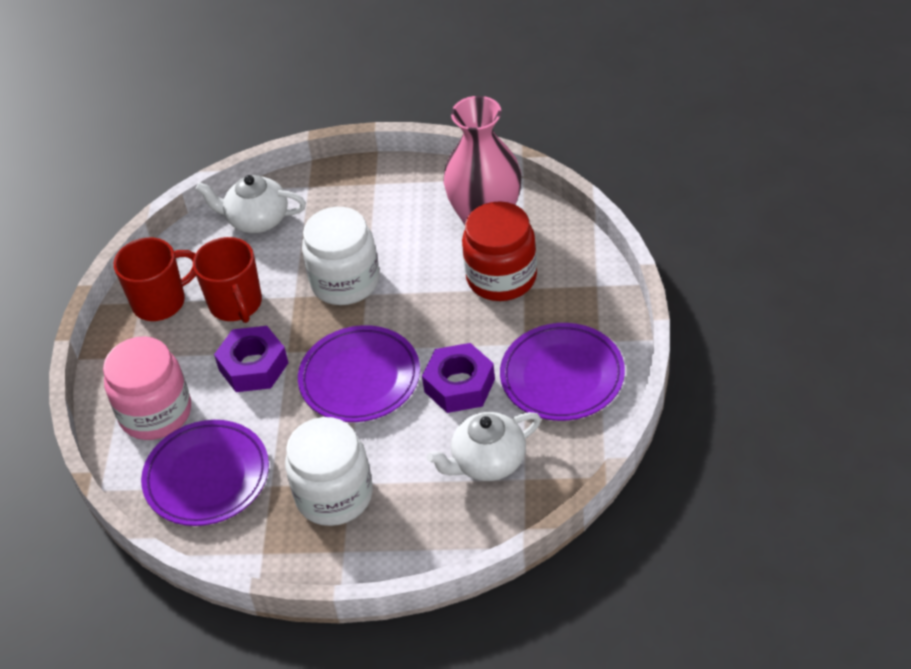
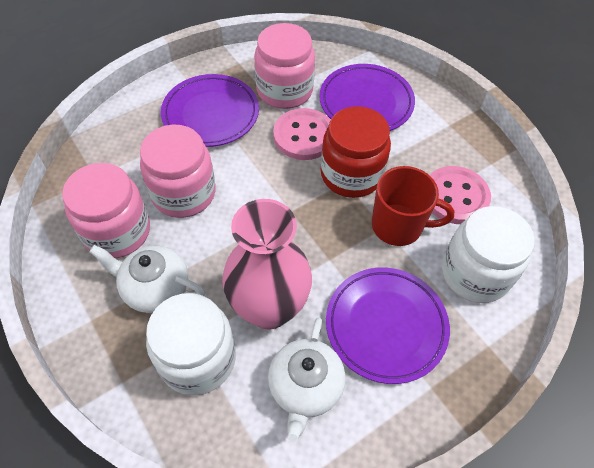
pink button: 0 -> 2
pink jar: 1 -> 3
purple nut: 2 -> 0
red mug: 2 -> 1

